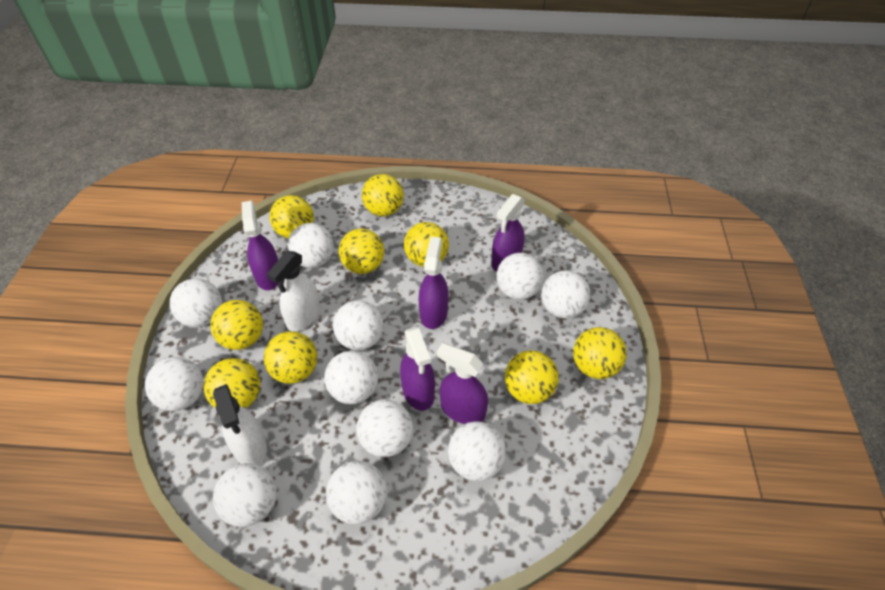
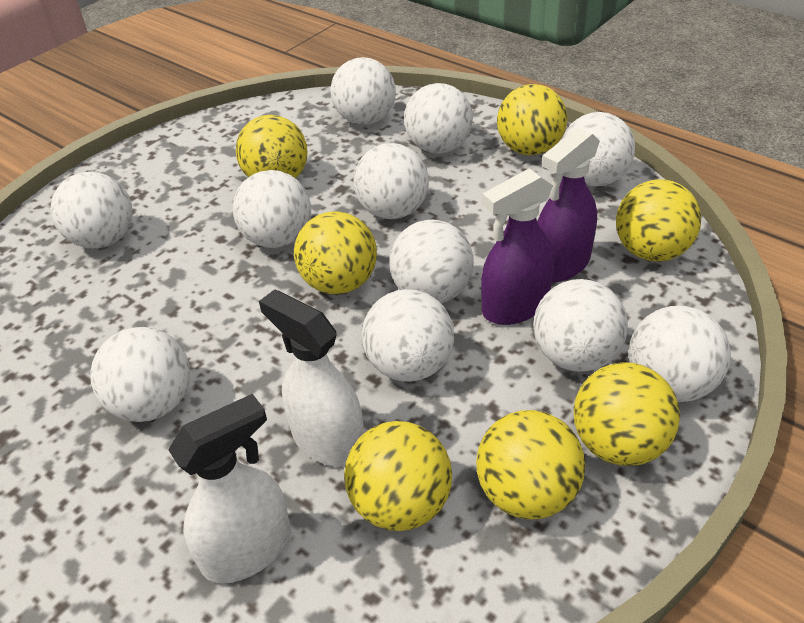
purple spray bottle: 5 -> 2
yellow ball: 9 -> 7

